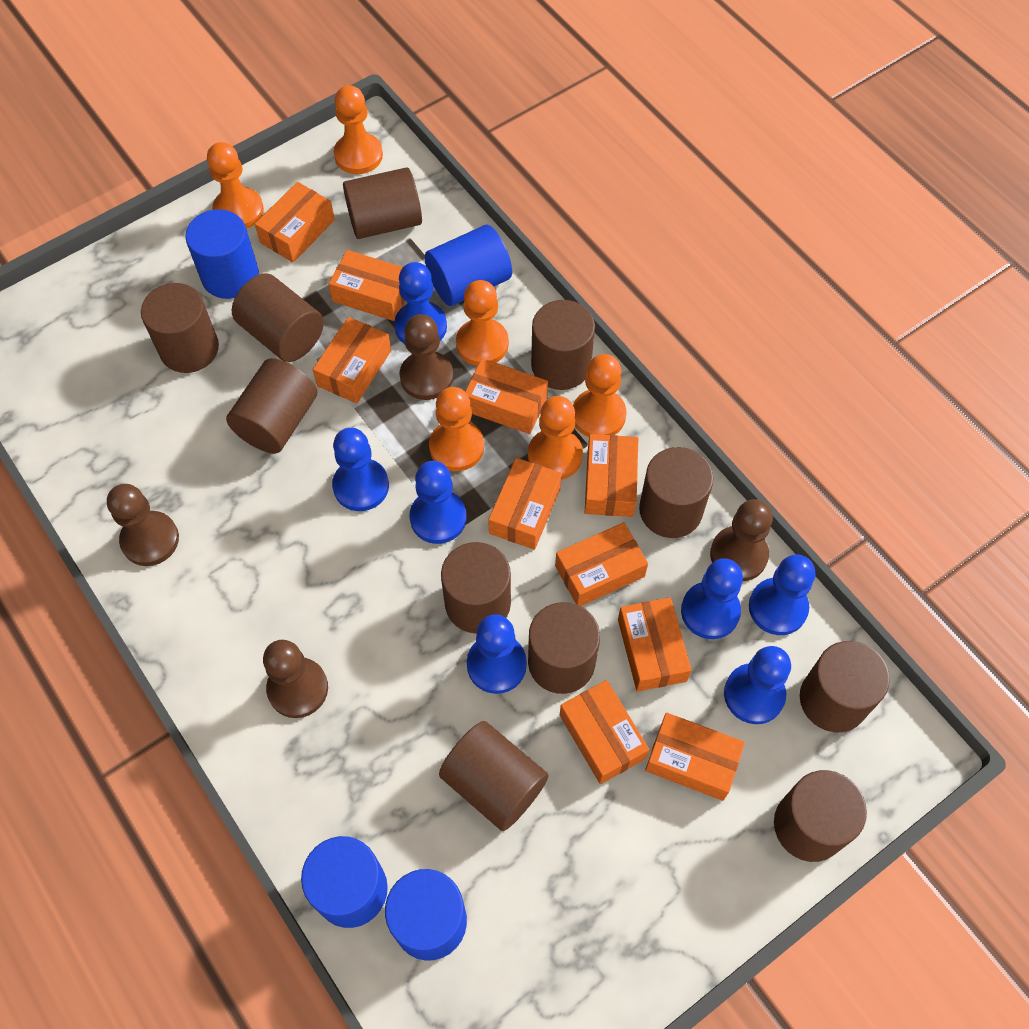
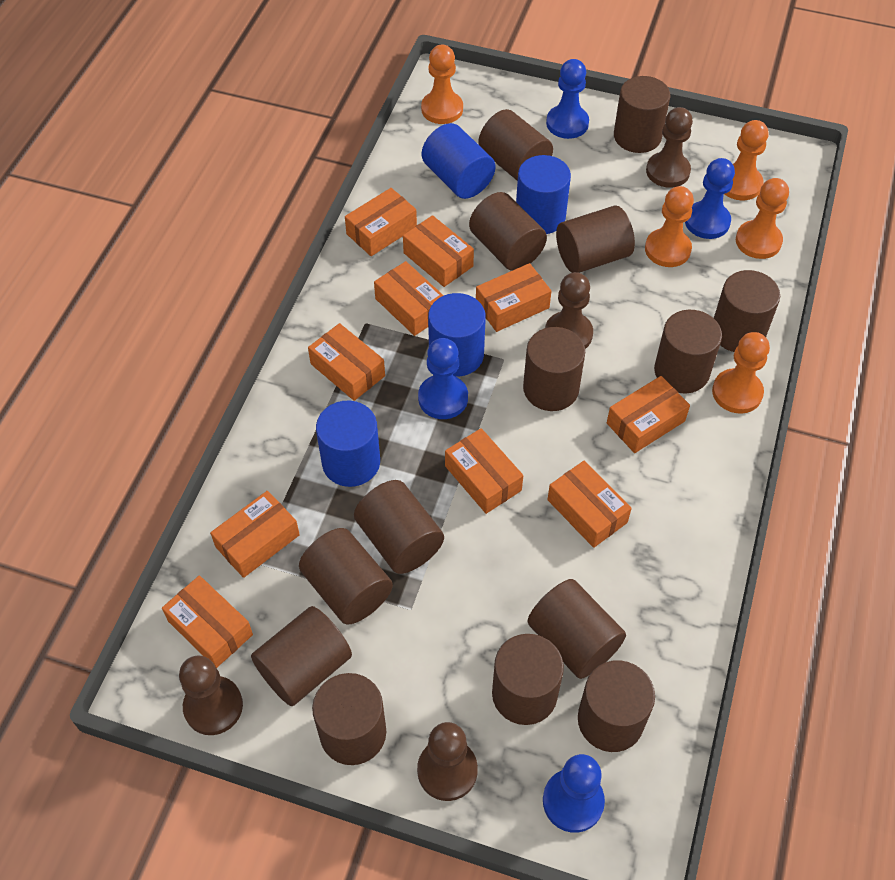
blue pawn: 7 -> 4
brown cylinder: 11 -> 14
orange pawn: 6 -> 5

